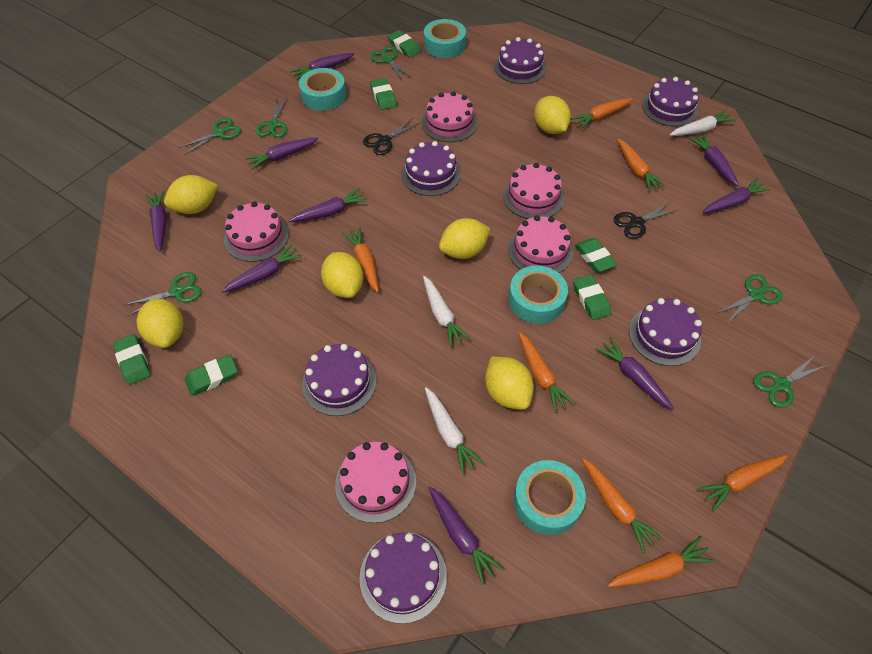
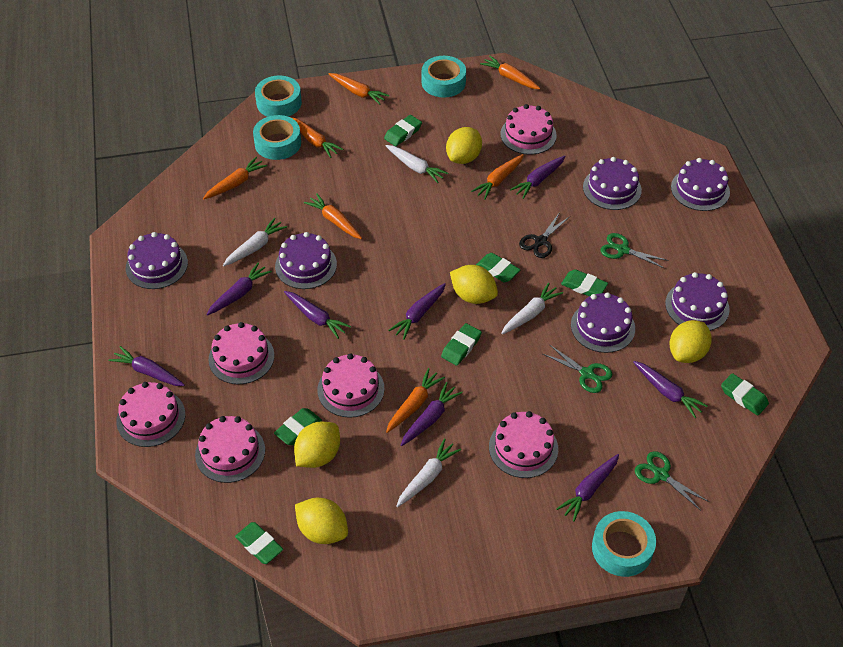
black scissors: 2 -> 1
green eraser: 6 -> 7
green scissors: 6 -> 3
pink cake: 5 -> 6
purple carrot: 9 -> 8
white carrot: 3 -> 4
yellow lemon: 6 -> 5

